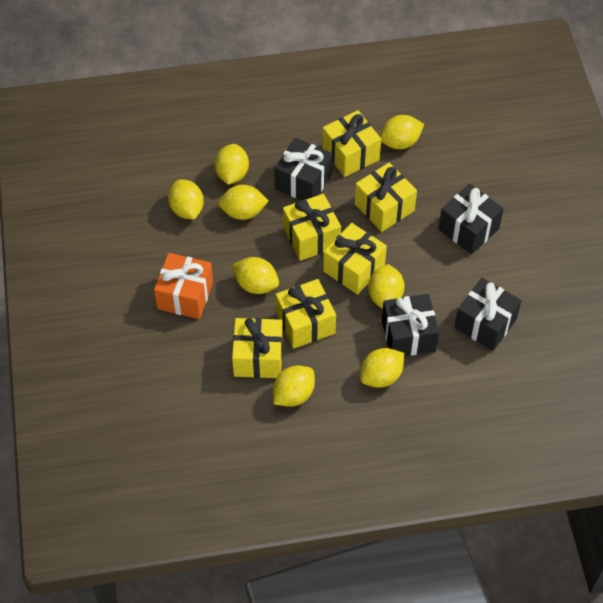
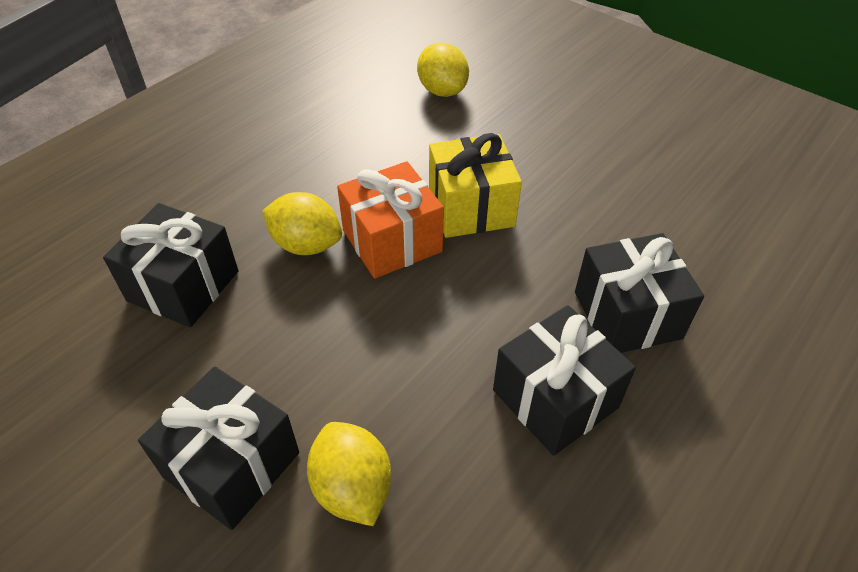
yellow gift: 6 -> 1
yellow lemon: 8 -> 3

